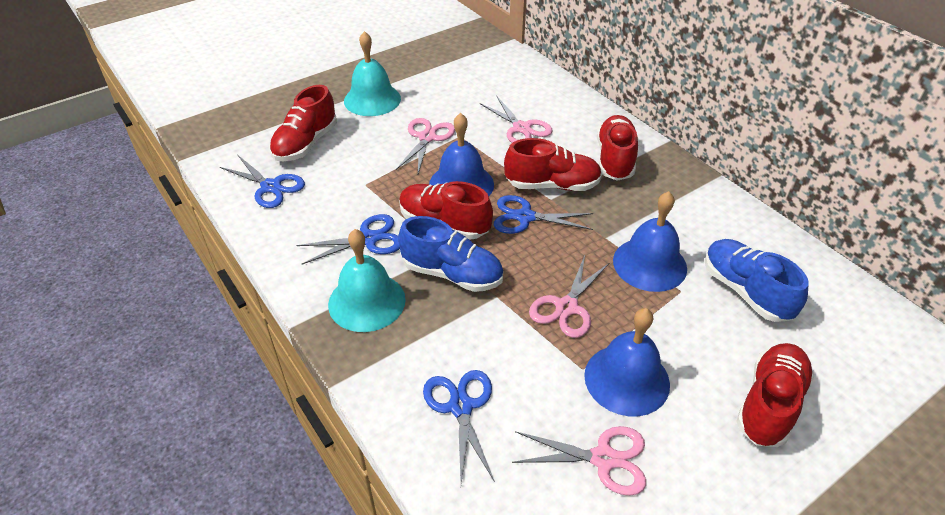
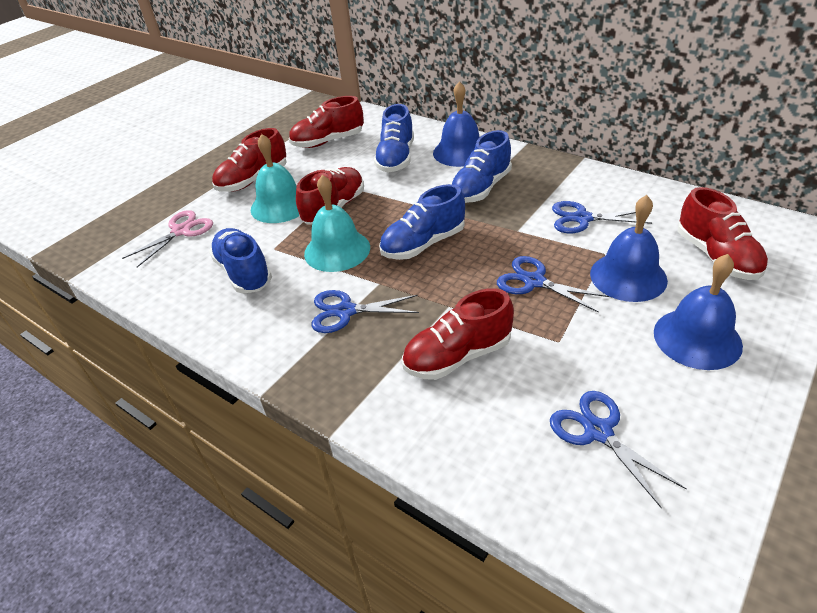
blue shoe: 2 -> 4
pink scissors: 4 -> 1

